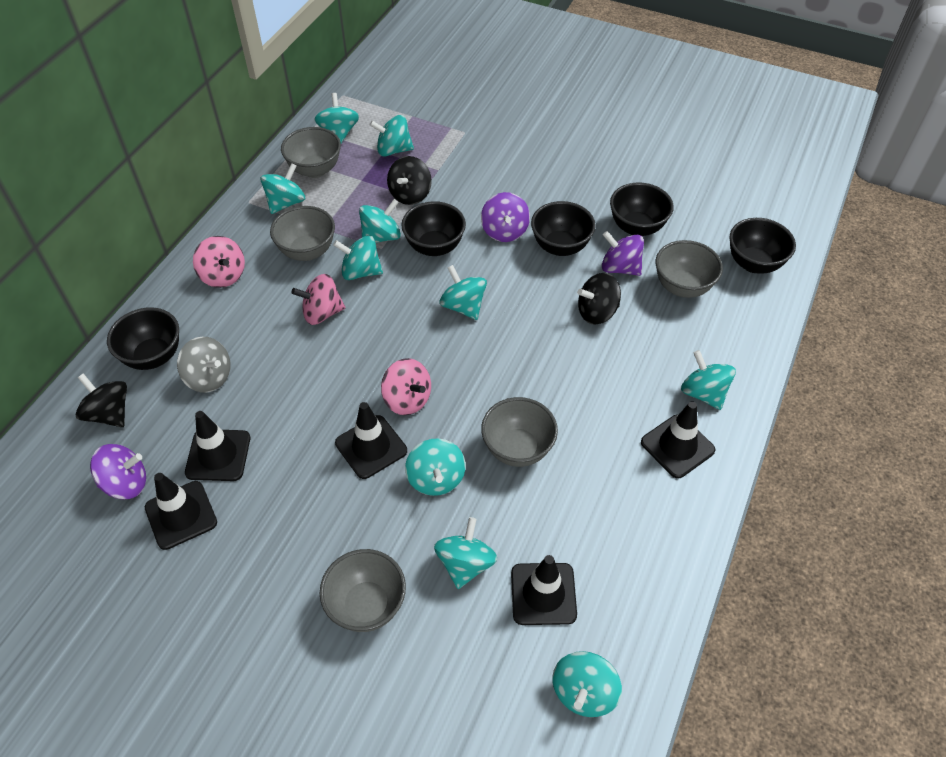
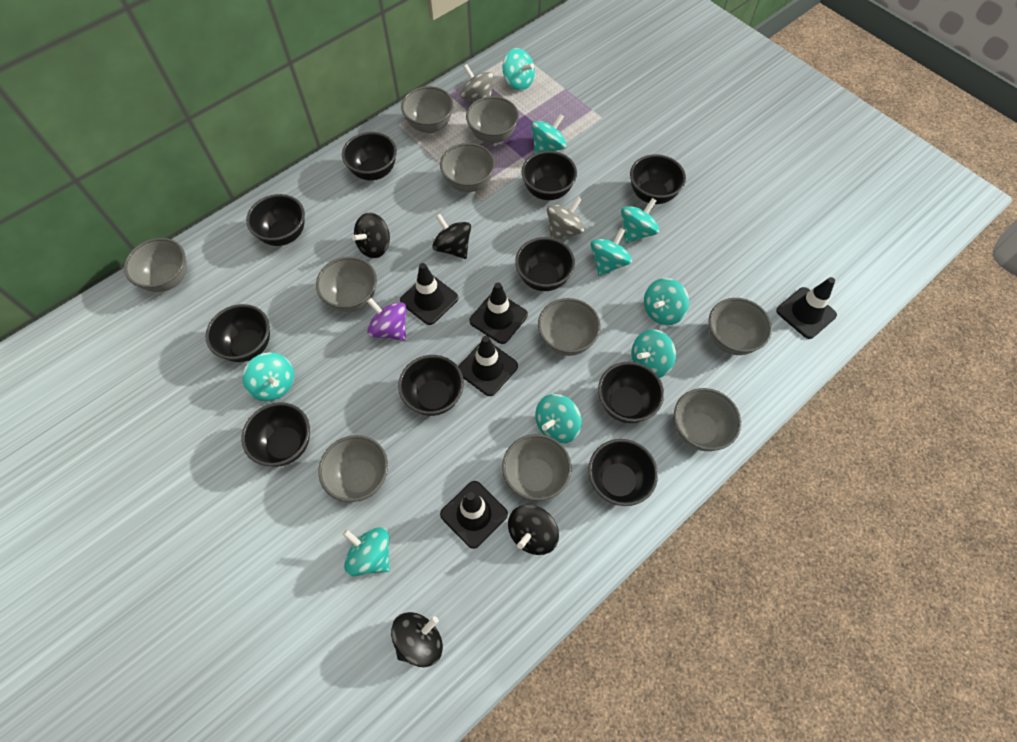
black bowl: 5 -> 10
black spinning top: 3 -> 4
grey bowl: 5 -> 10
grey spinning top: 1 -> 2
pink spinning top: 3 -> 0
purple spinning top: 3 -> 1
turquoise spinning top: 10 -> 9

